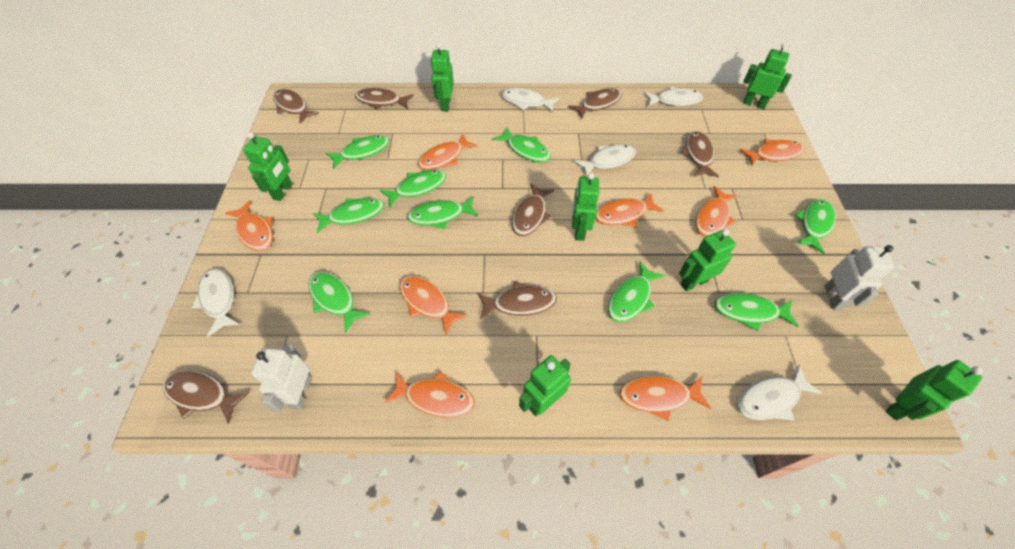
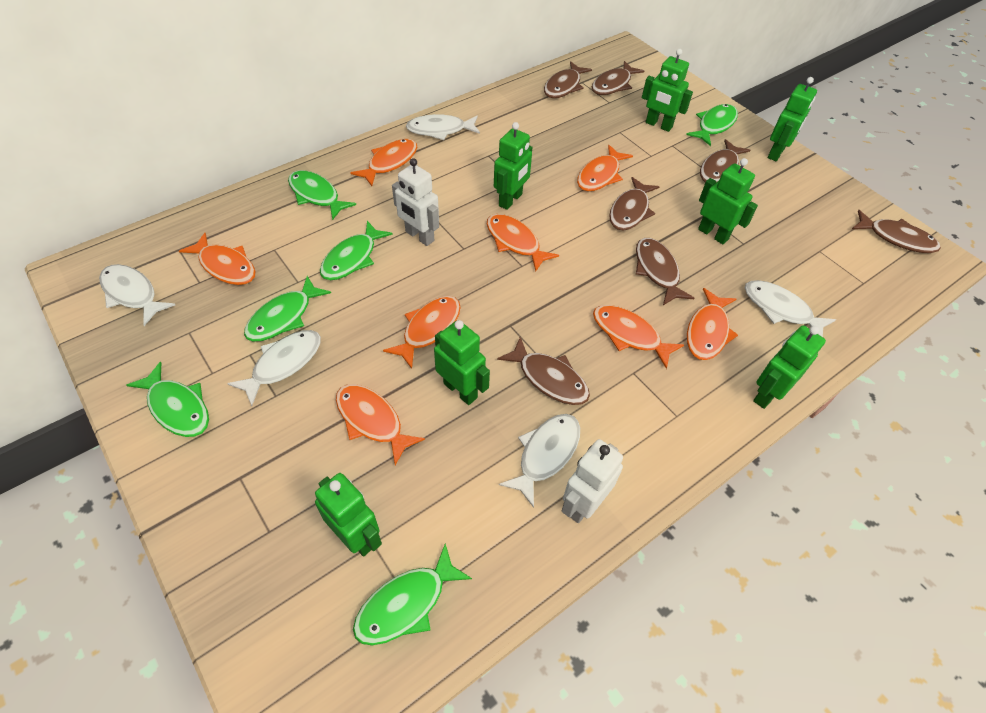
green fish: 9 -> 6

